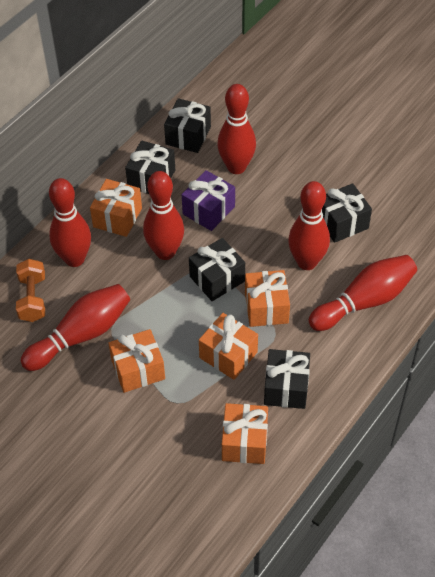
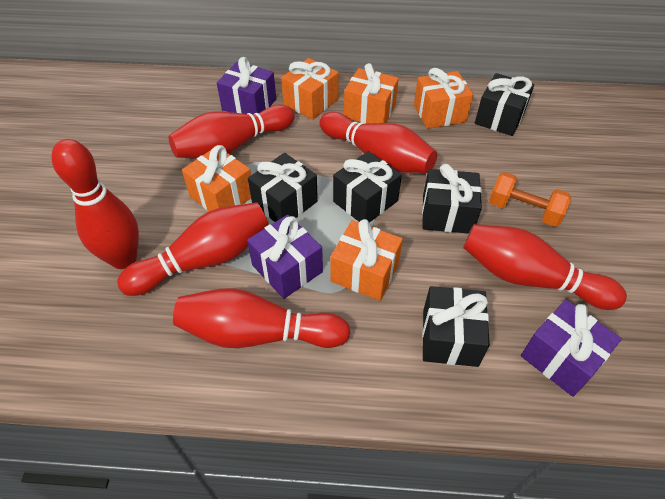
purple gift: 1 -> 3

